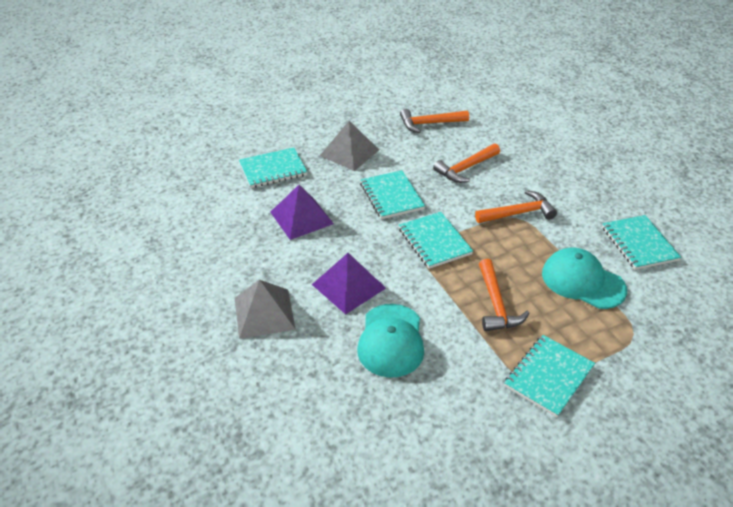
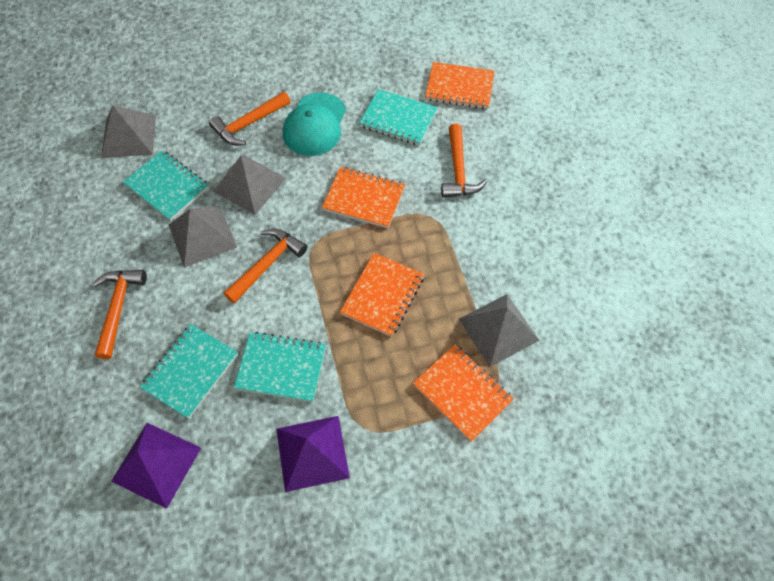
grey pyramid: 2 -> 4
orange notebook: 0 -> 4
turquoise cap: 2 -> 1
turquoise notebook: 5 -> 4

